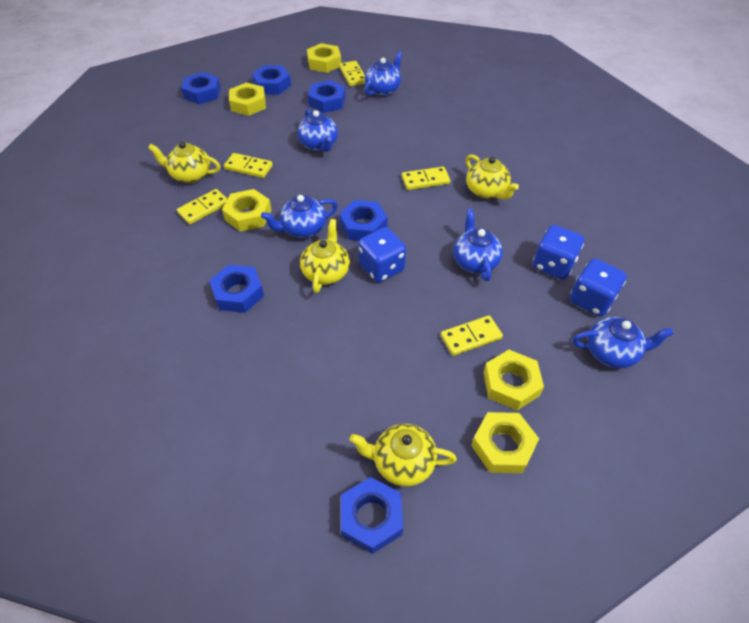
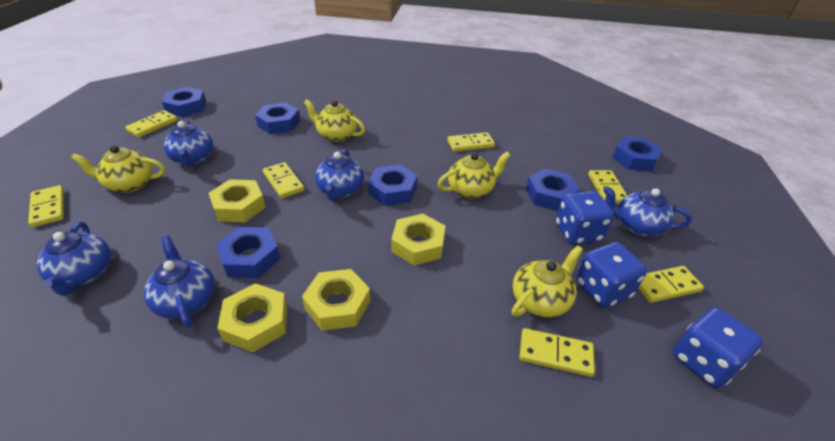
yellow domino: 5 -> 7
yellow nut: 5 -> 4

